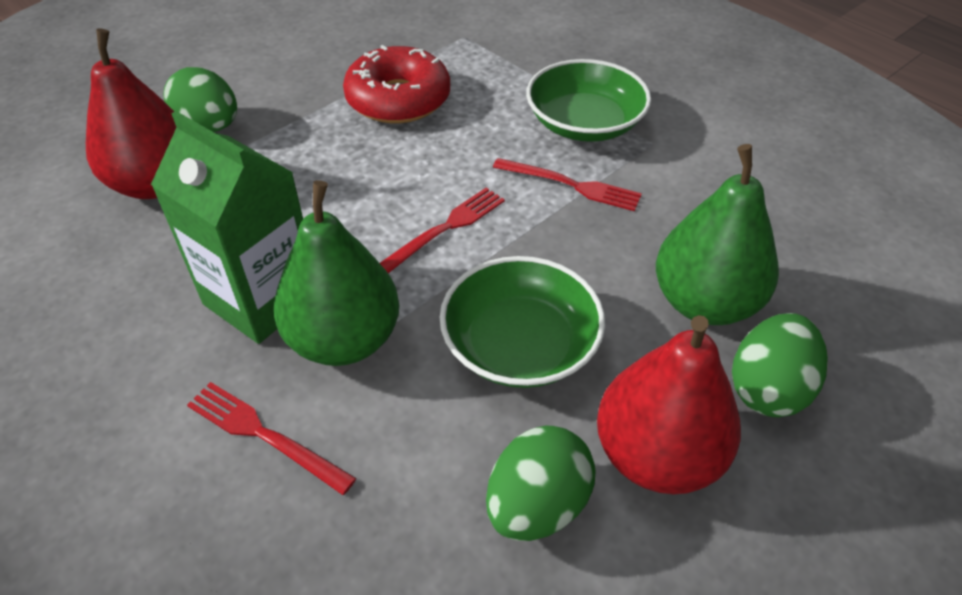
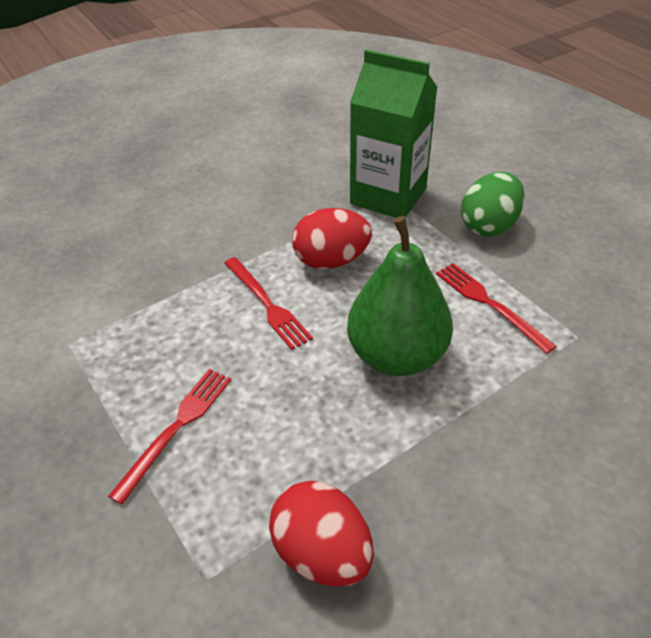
green bowl: 2 -> 0
green egg: 3 -> 1
green pear: 2 -> 1
red donut: 1 -> 0
red egg: 0 -> 2
red pear: 2 -> 0

